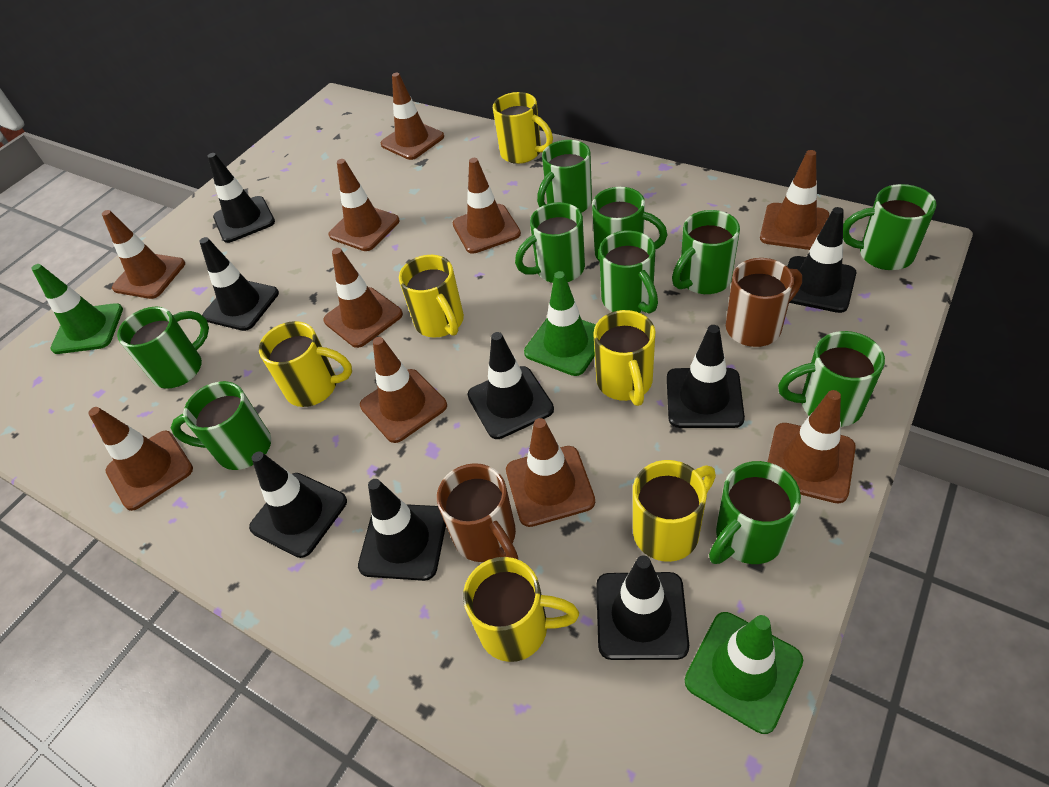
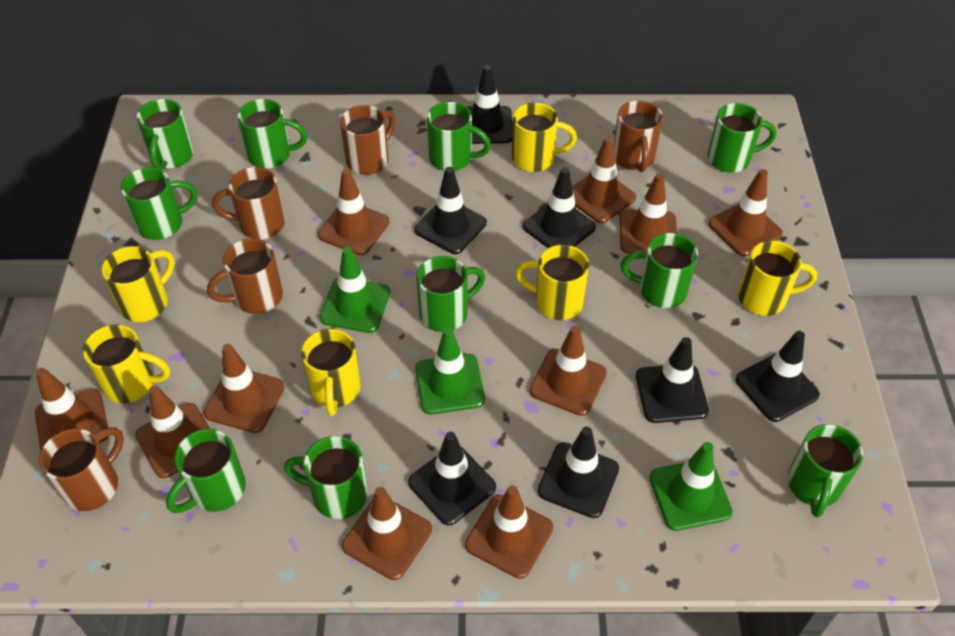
black traffic cone: 8 -> 7
brown mug: 2 -> 5

